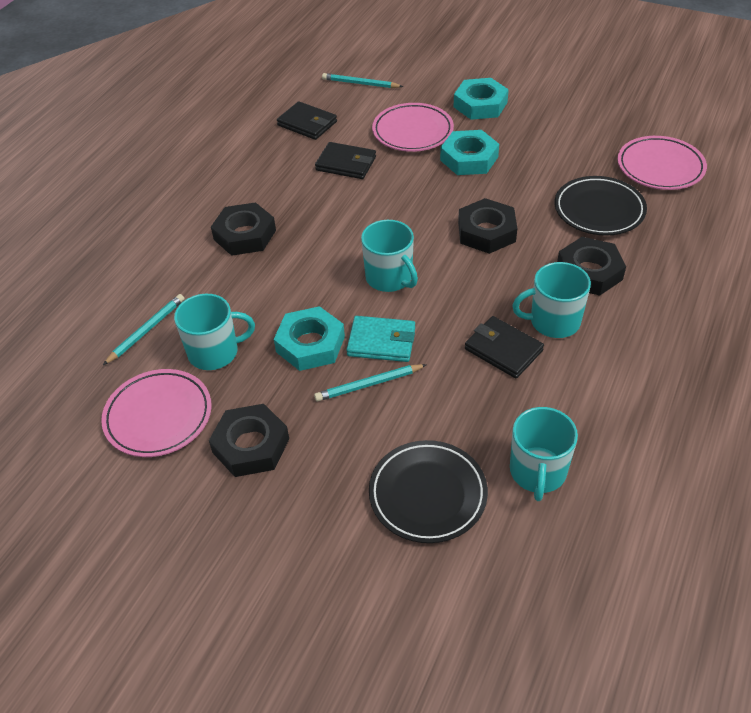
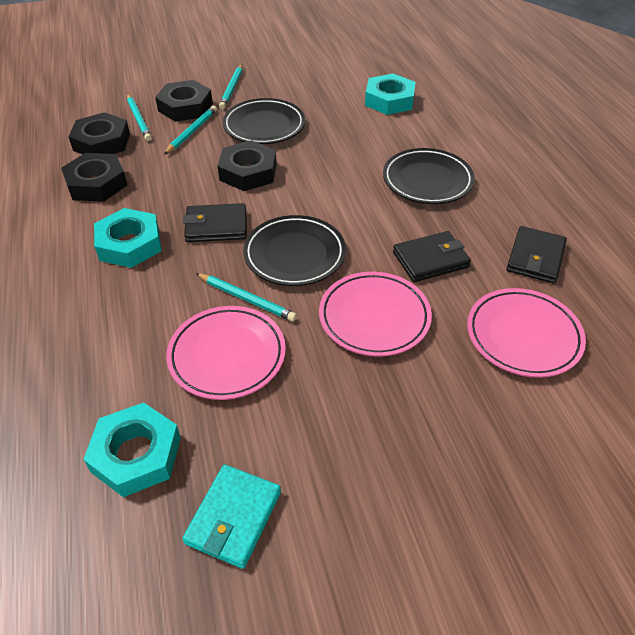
black plate: 2 -> 3
turquoise mug: 4 -> 0
turquoise pencil: 3 -> 4

